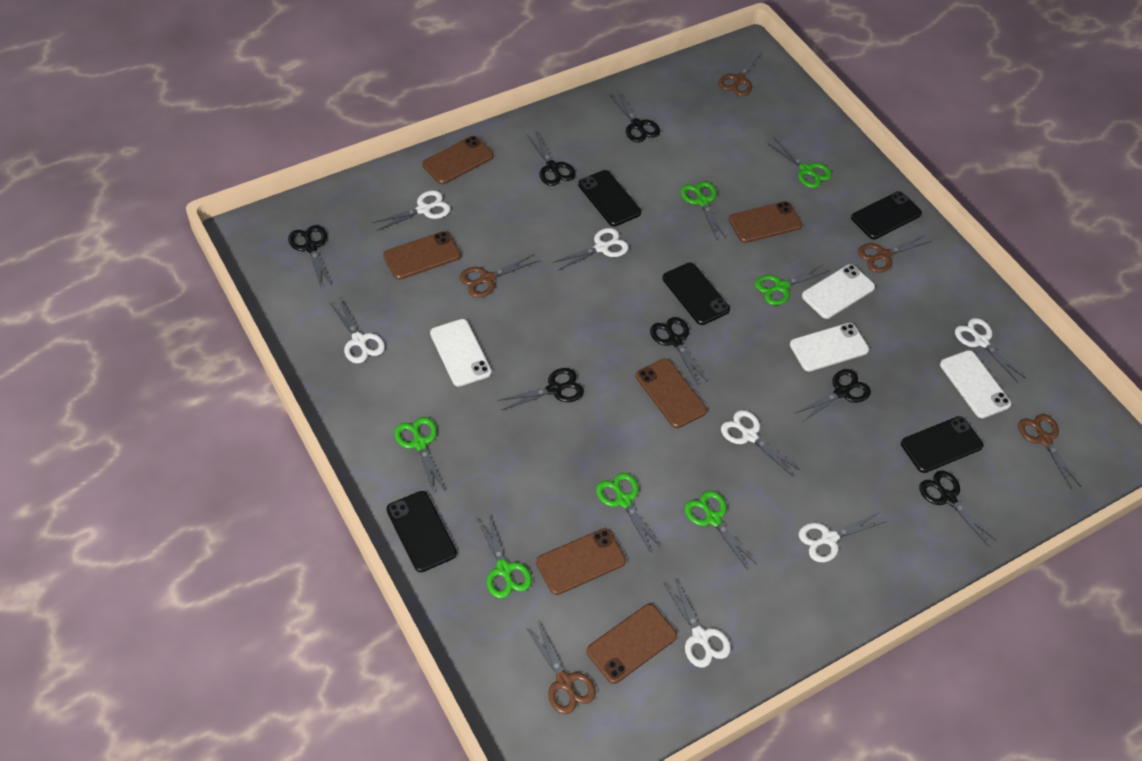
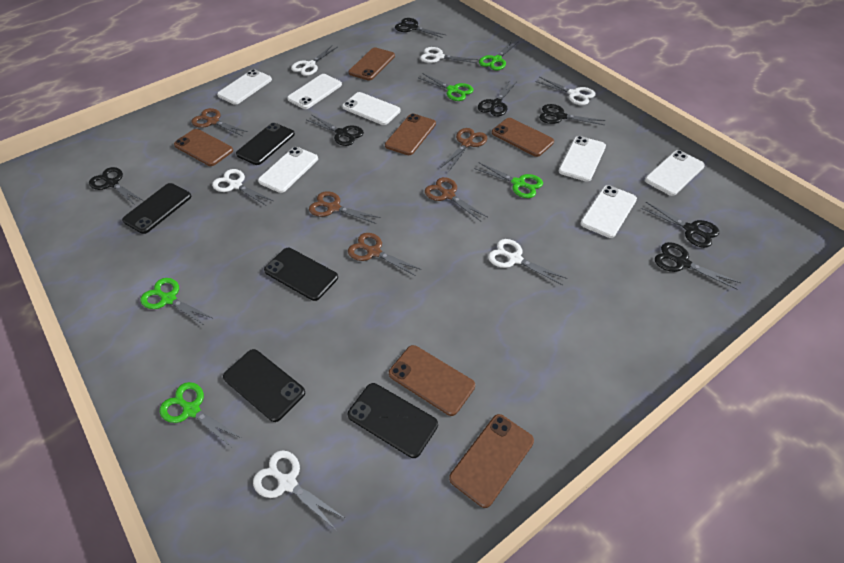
green scissors: 7 -> 5
white phone: 4 -> 7
white scissors: 7 -> 6

